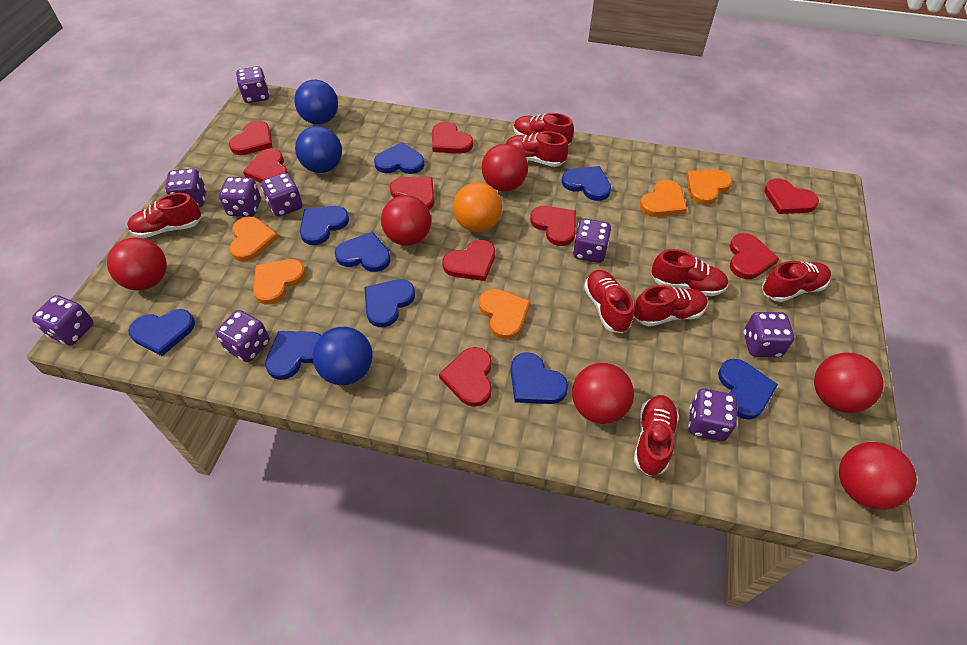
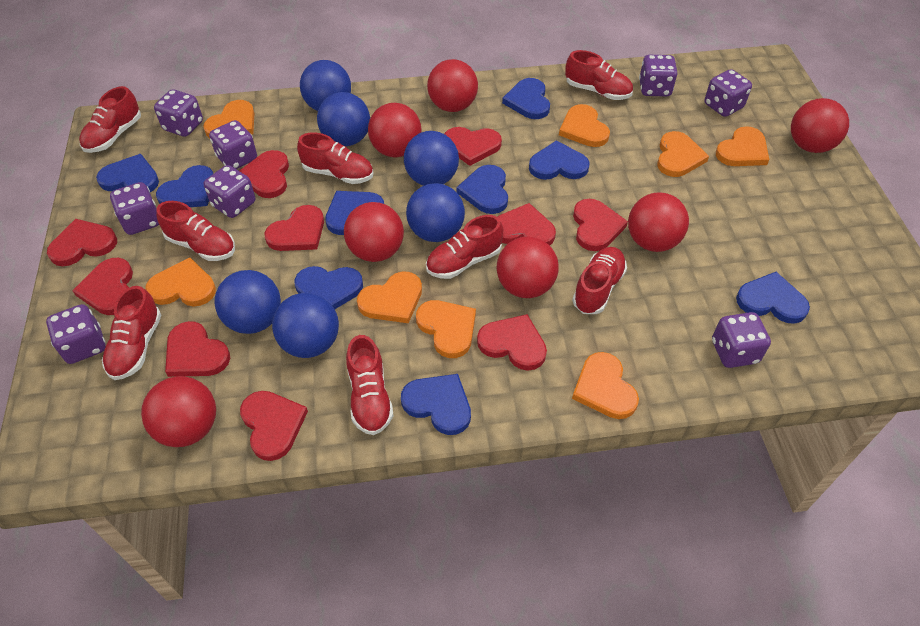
blue ball: 3 -> 6
orange ball: 1 -> 0
orange heart: 5 -> 8
purple dice: 9 -> 8
red ball: 6 -> 7
red heart: 9 -> 10

